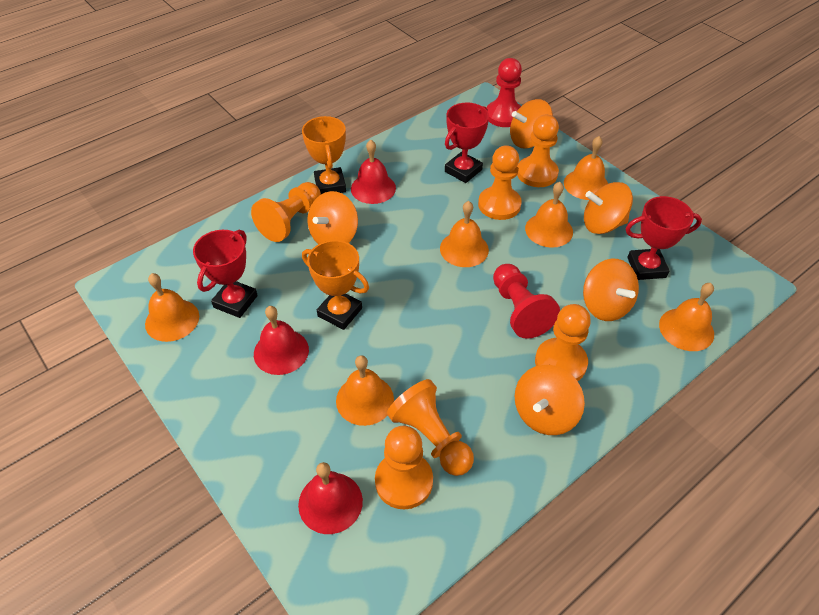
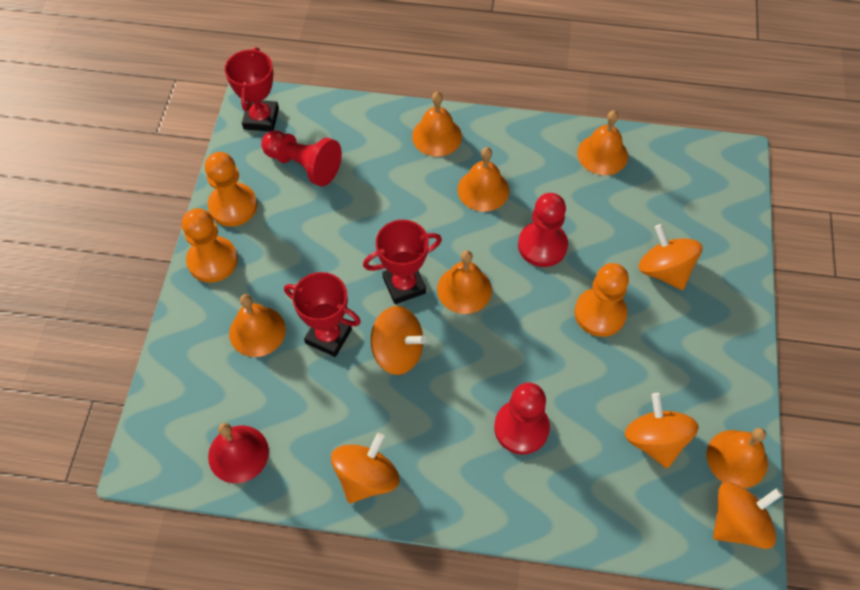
orange pawn: 6 -> 3
orange trophy: 2 -> 0
red bell: 3 -> 1
red pawn: 2 -> 3

